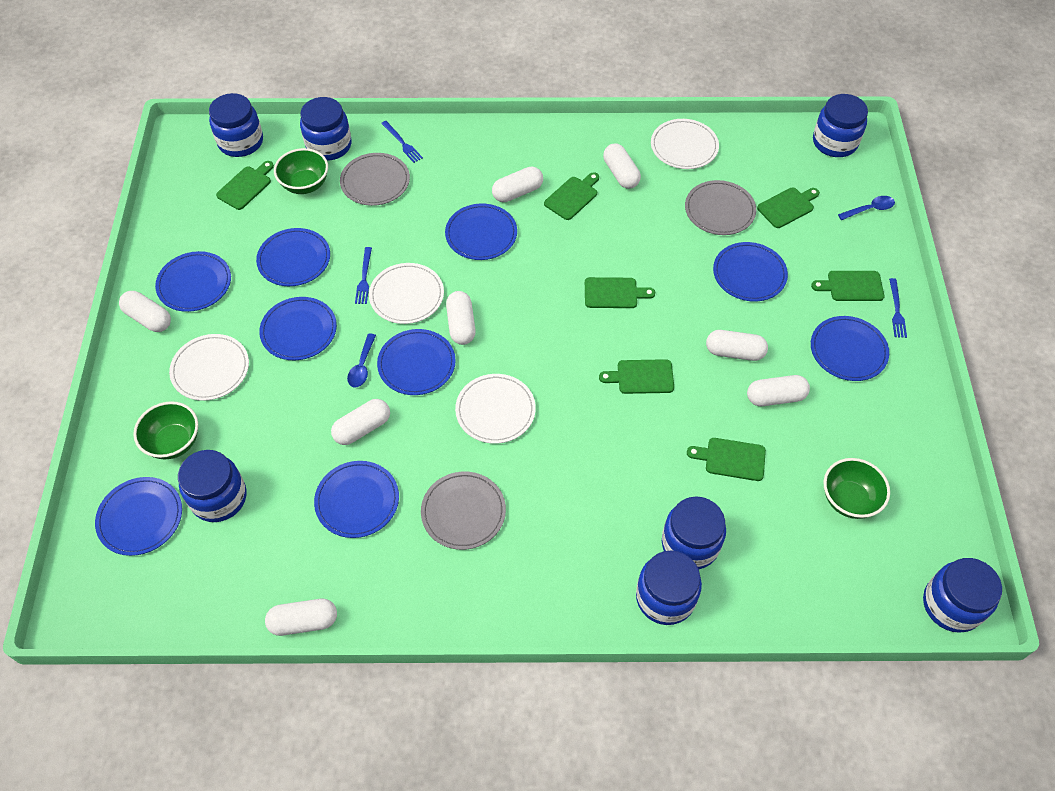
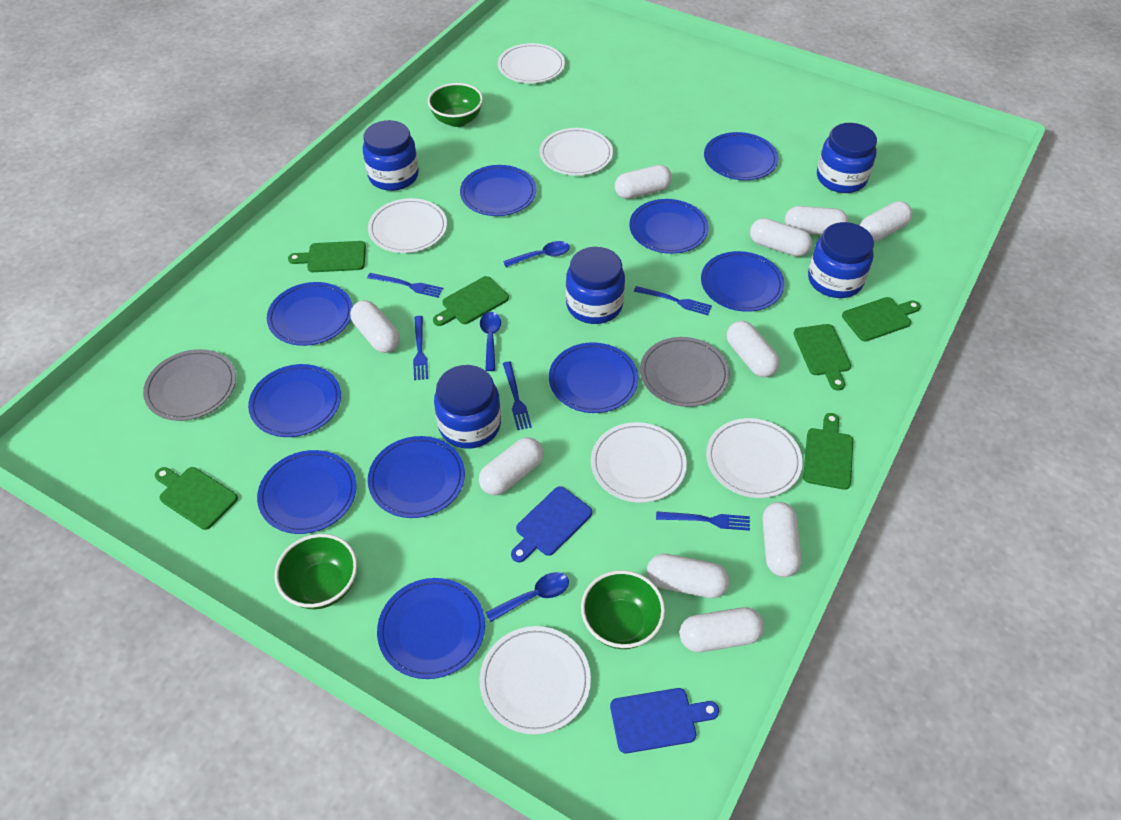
blue cutting board: 0 -> 2
blue fork: 3 -> 5
blue jar: 7 -> 5
blue plate: 9 -> 10
blue spoon: 2 -> 3
green cutting board: 7 -> 6
grey plate: 3 -> 2
white capsule: 8 -> 10
white plate: 4 -> 6

